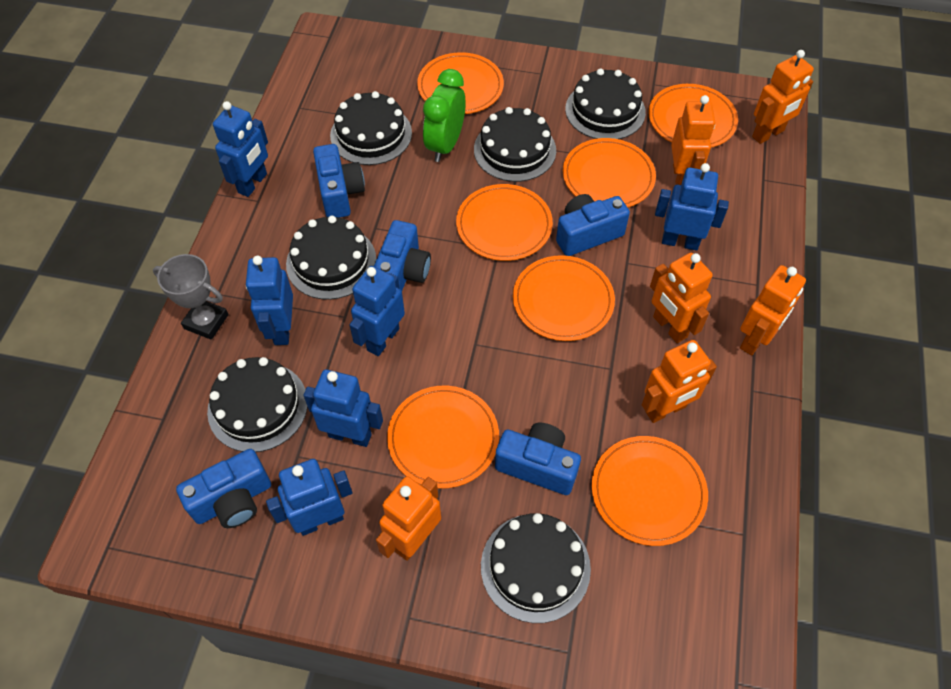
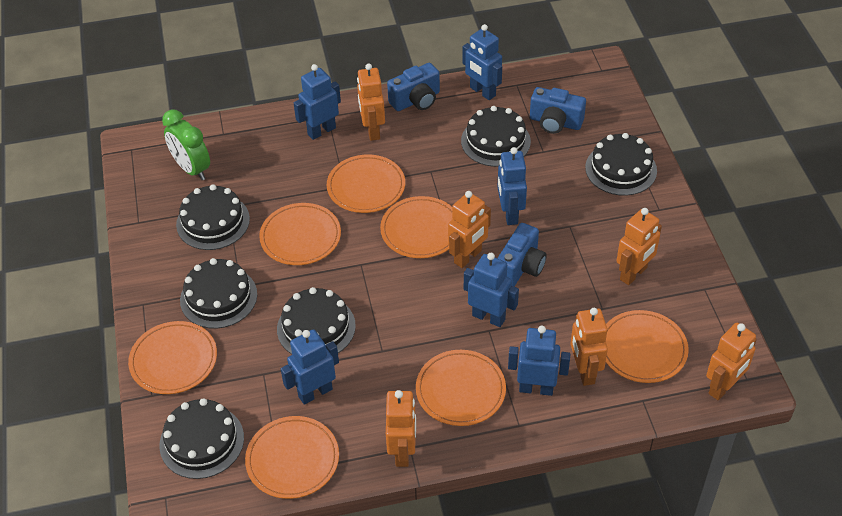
blue camera: 5 -> 3
grey trophy: 1 -> 0

